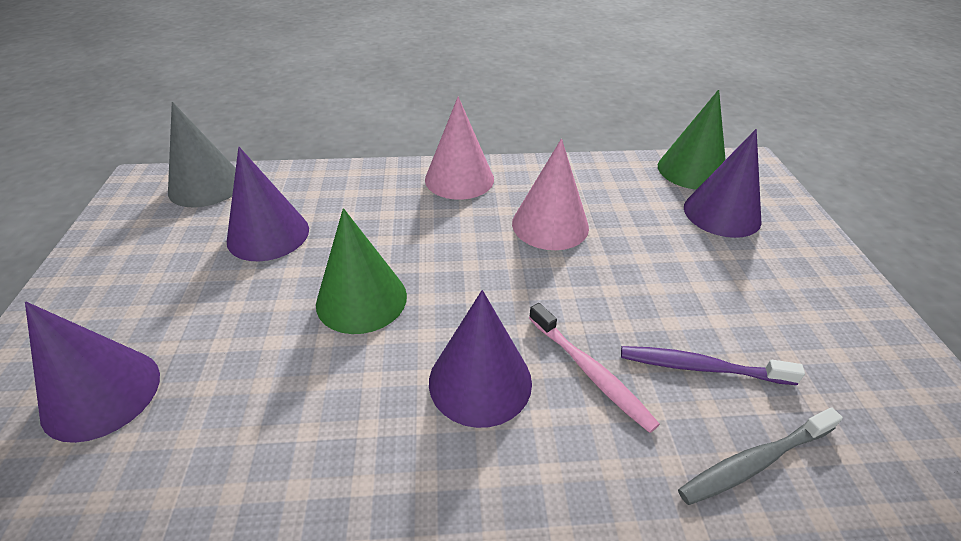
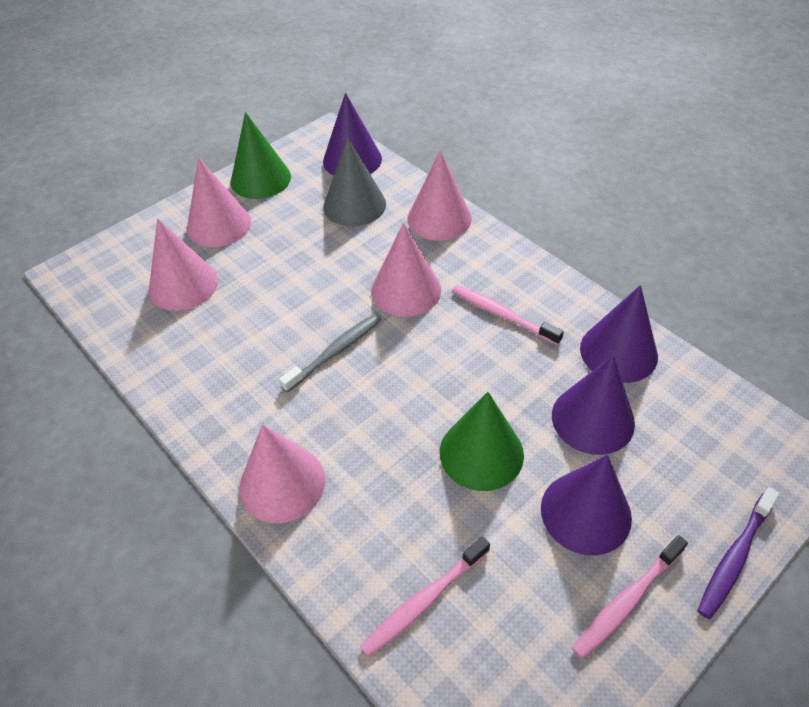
pink cone: 2 -> 5
pink toothbrush: 1 -> 3

